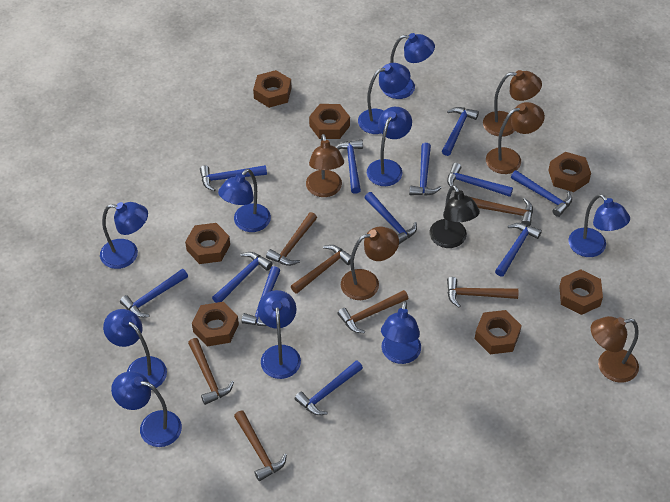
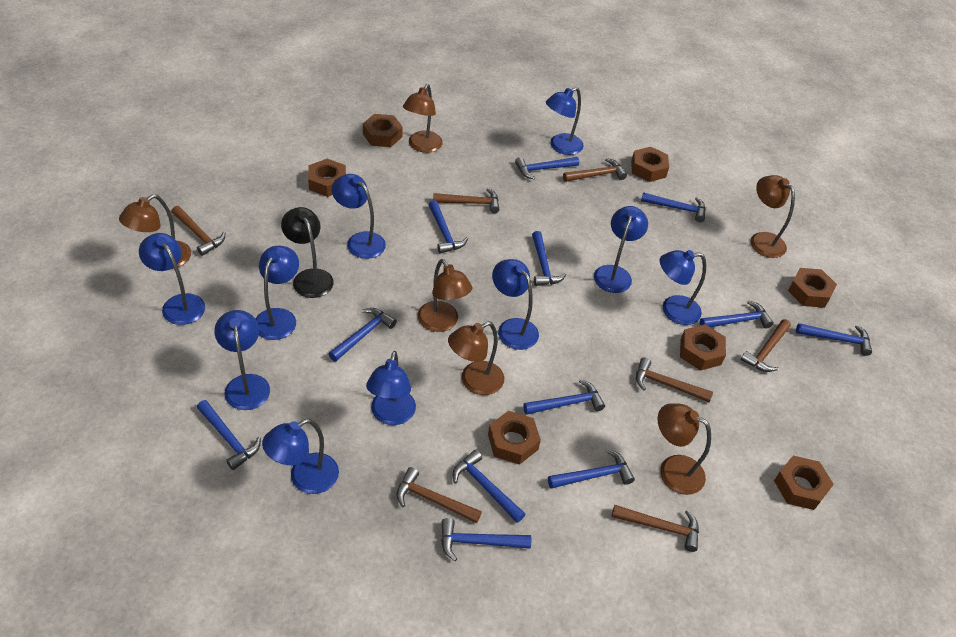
brown lamp: 5 -> 6

